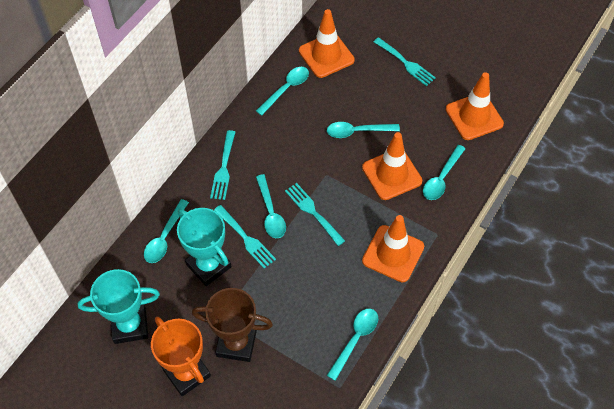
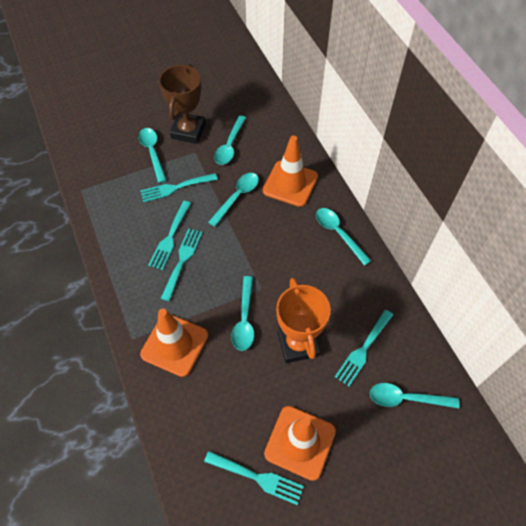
orange traffic cone: 4 -> 3
turquoise fork: 4 -> 5
turquoise trophy: 2 -> 0

